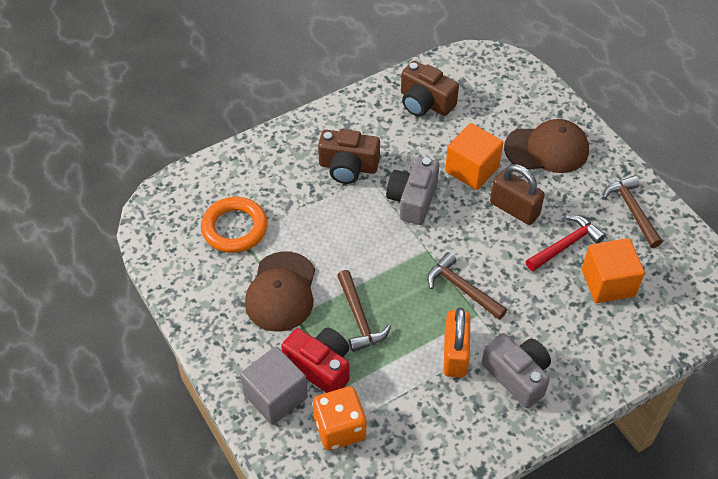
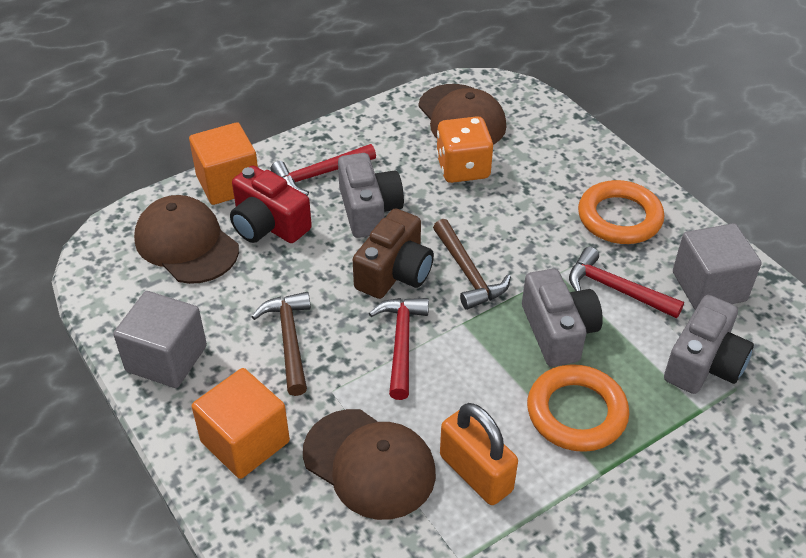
brown camera: 2 -> 1
brown cap: 2 -> 3
brown hammer: 3 -> 2
brown padlock: 1 -> 0
grey camera: 2 -> 3
grey cube: 1 -> 2
orange ring: 1 -> 2
red hammer: 1 -> 3

